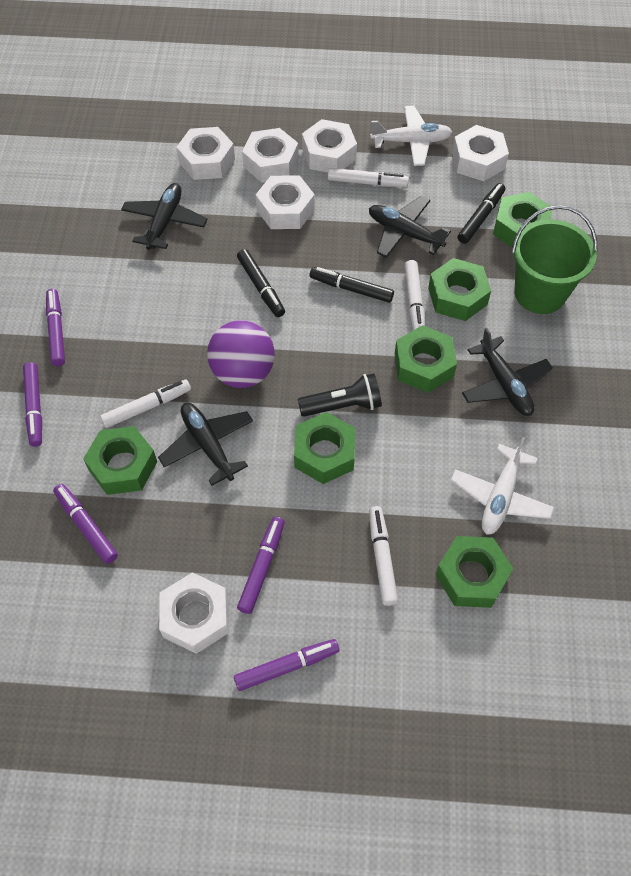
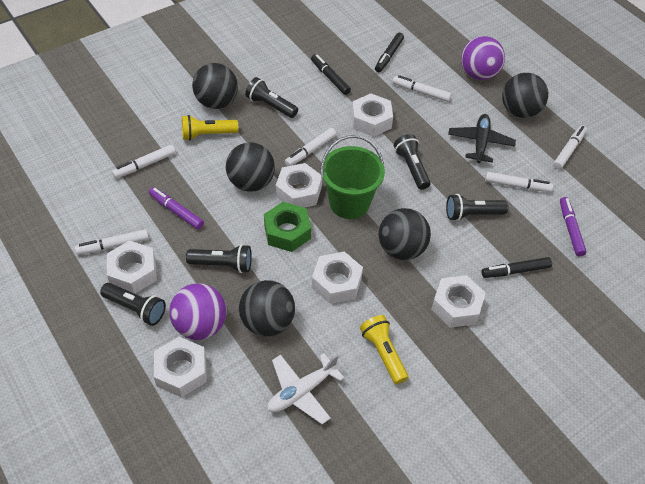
black ball: 0 -> 5
black flashlight: 1 -> 5
black plane: 4 -> 1
green nut: 6 -> 1
purple ball: 1 -> 2
purple marker: 5 -> 2
white marker: 4 -> 6
white plane: 2 -> 1
yellow flashlight: 0 -> 2

